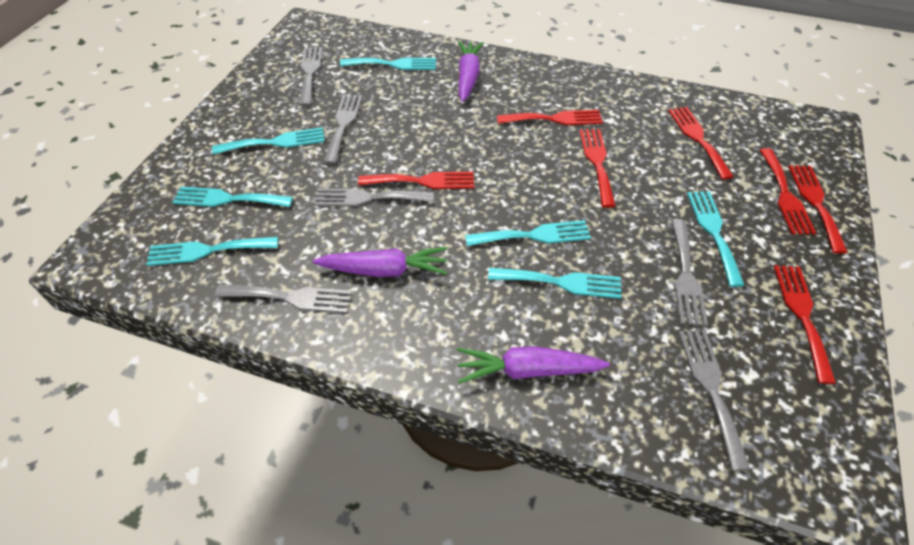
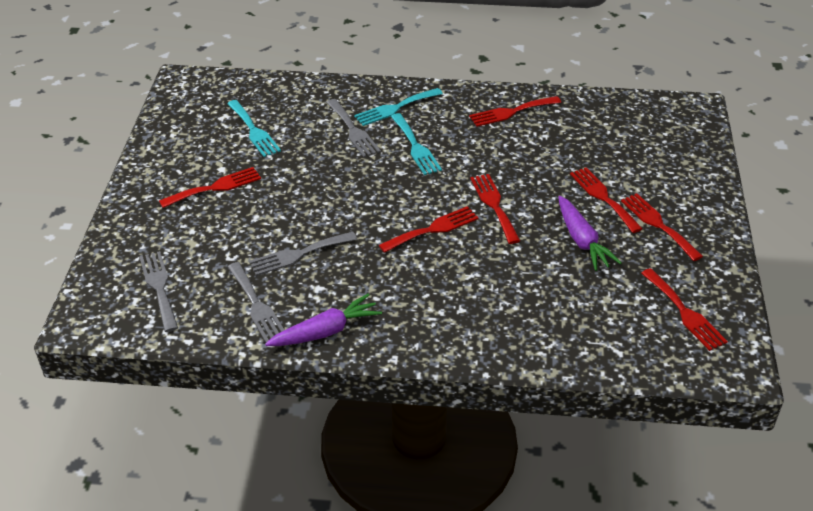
grey fork: 6 -> 4
purple carrot: 3 -> 2
turquoise fork: 7 -> 3

